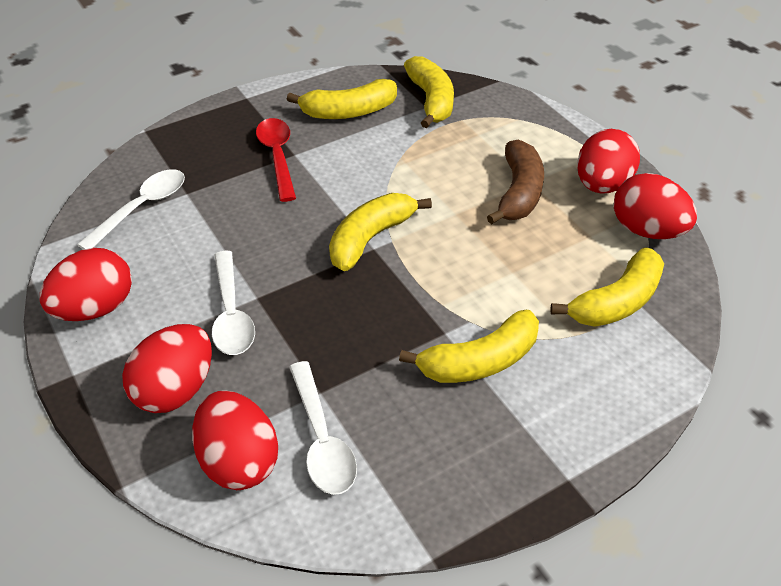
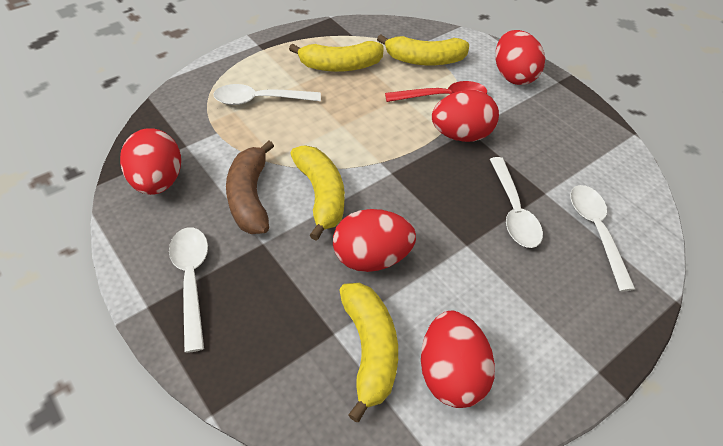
white spoon: 3 -> 4
yellow banana: 5 -> 4

